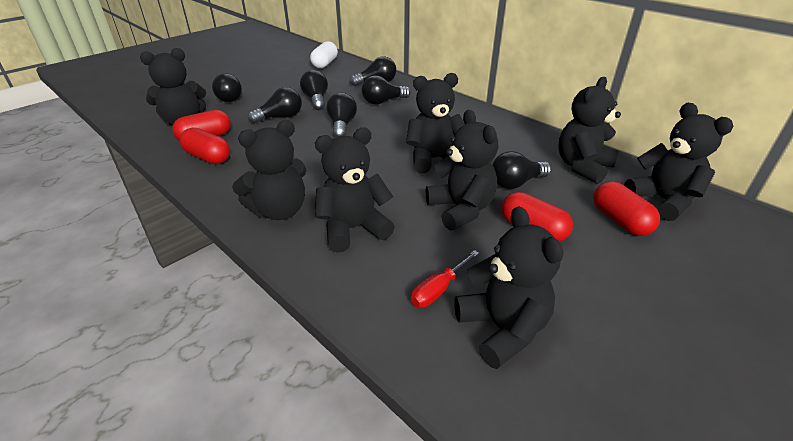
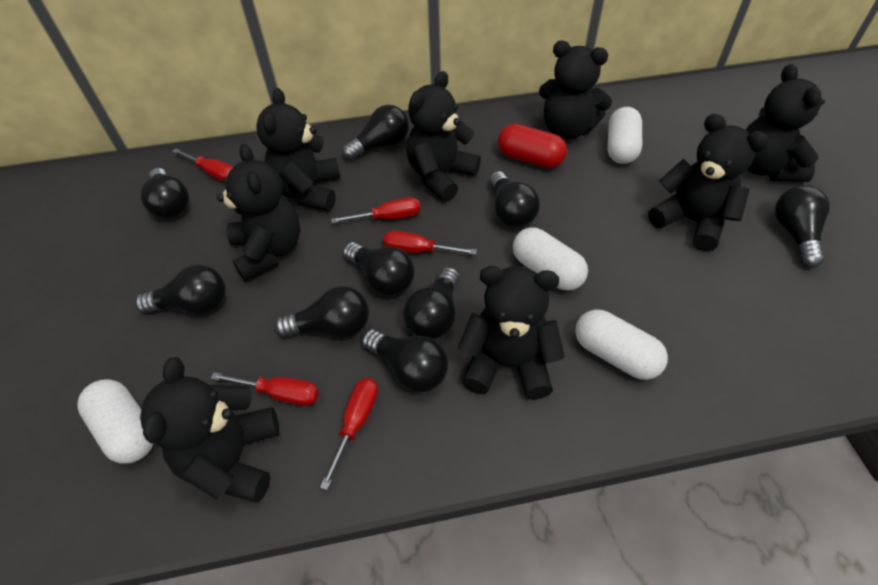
black light bulb: 7 -> 9
red capsule: 4 -> 1
red screwdriver: 1 -> 5
white capsule: 1 -> 4

